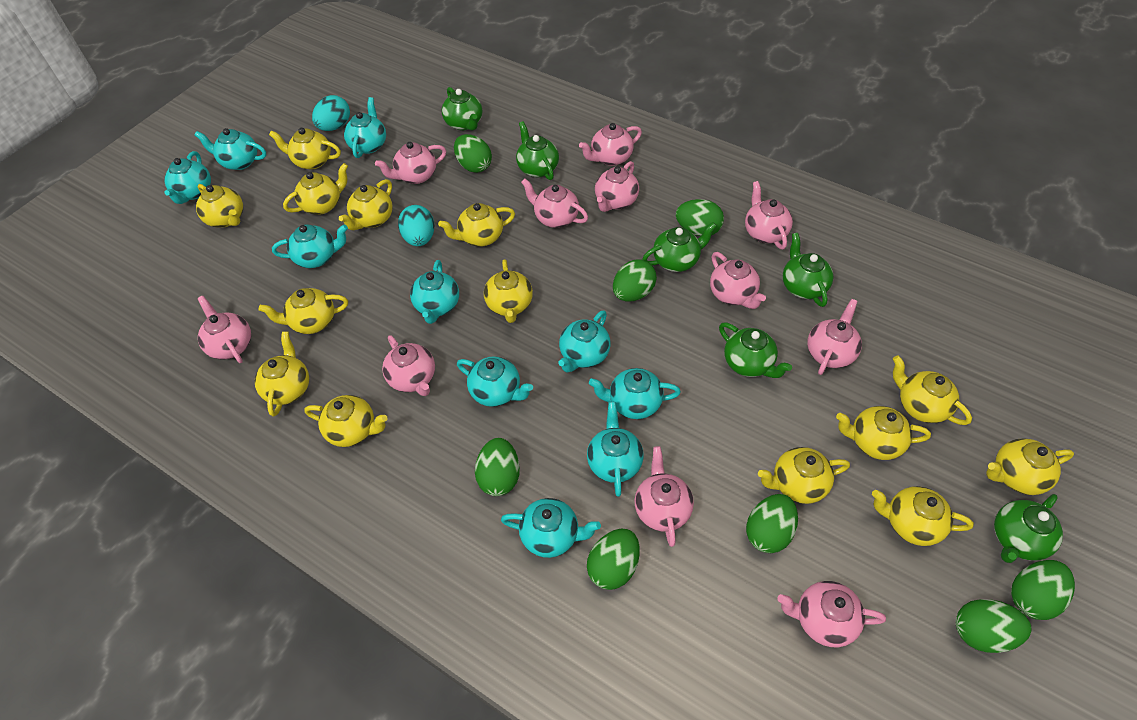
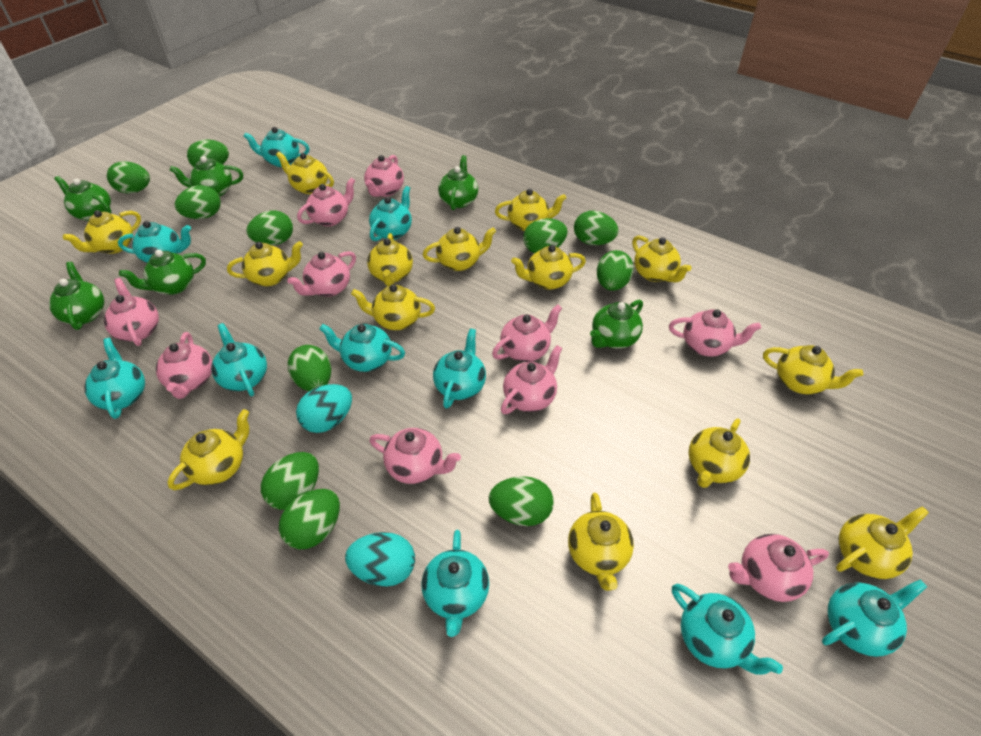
green egg: 8 -> 11
pink teapot: 11 -> 10

